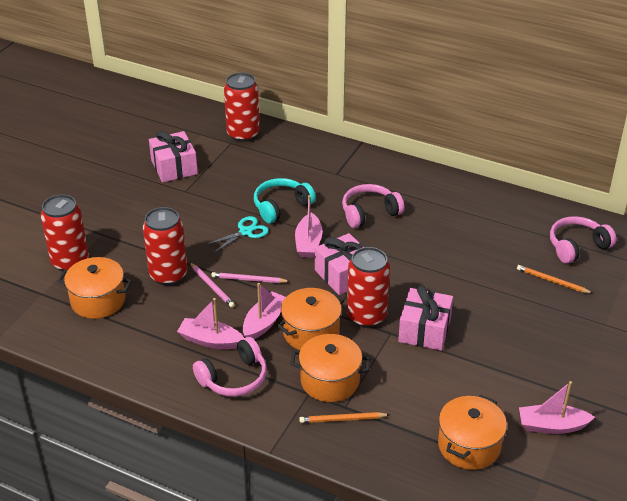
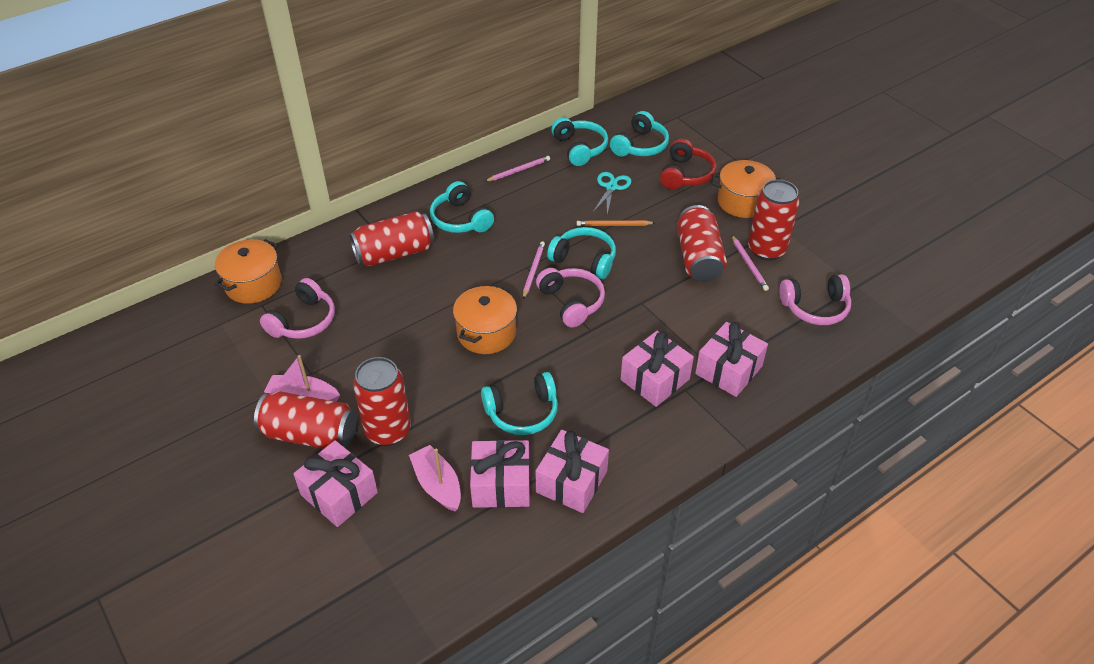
orange pencil: 2 -> 1
orange pot: 4 -> 3
pink boat: 4 -> 2
pink gift: 3 -> 5
pink pencil: 2 -> 3
red can: 4 -> 5
red headphones: 0 -> 1
turquoise headphones: 1 -> 5

